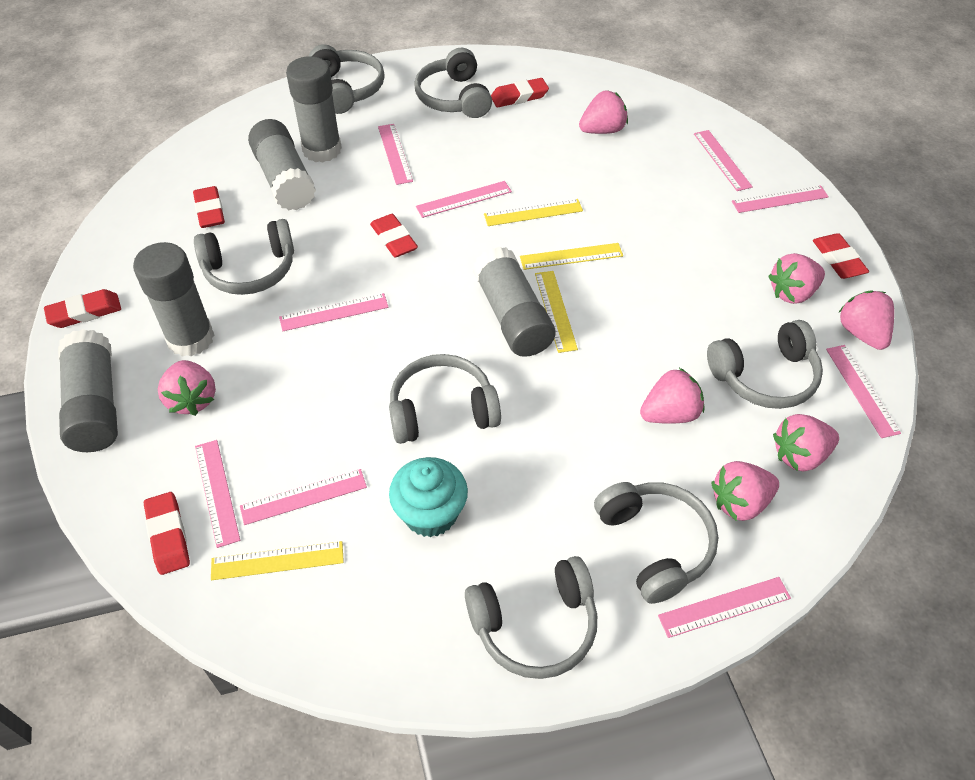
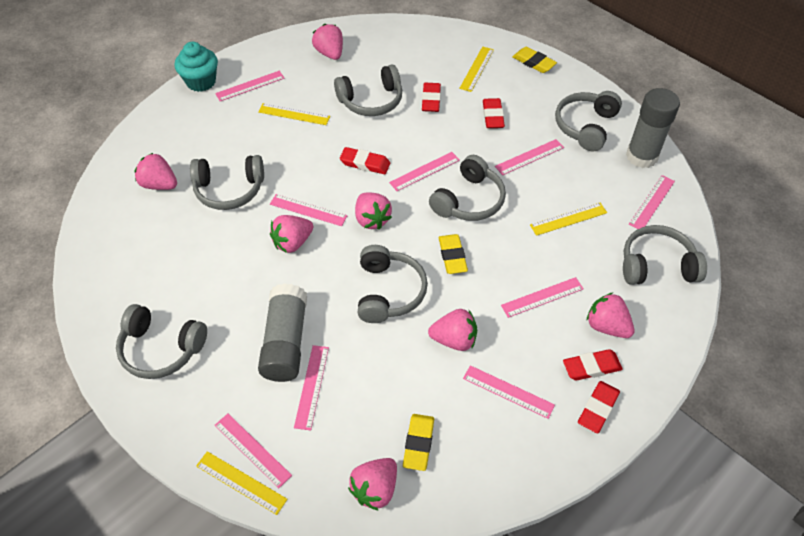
grey glue stick: 5 -> 2
red eraser: 6 -> 5
yellow eraser: 0 -> 3

